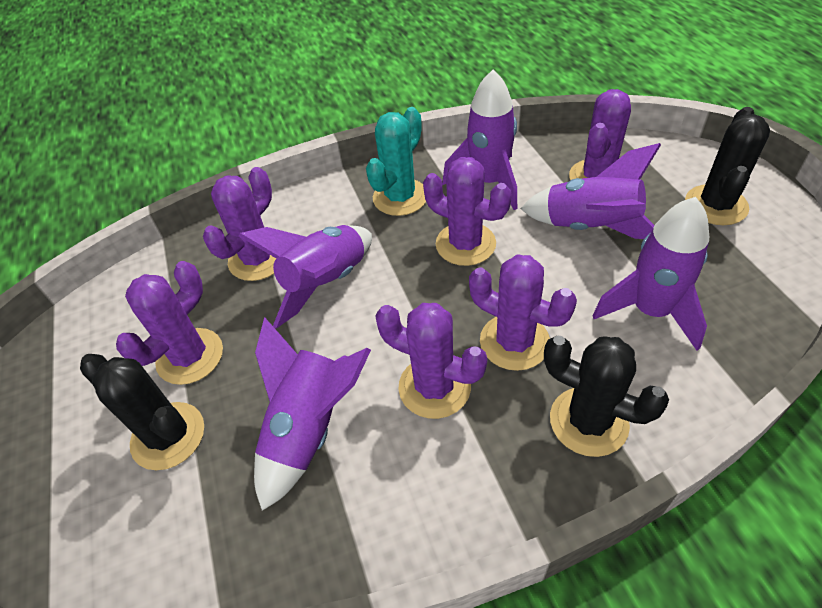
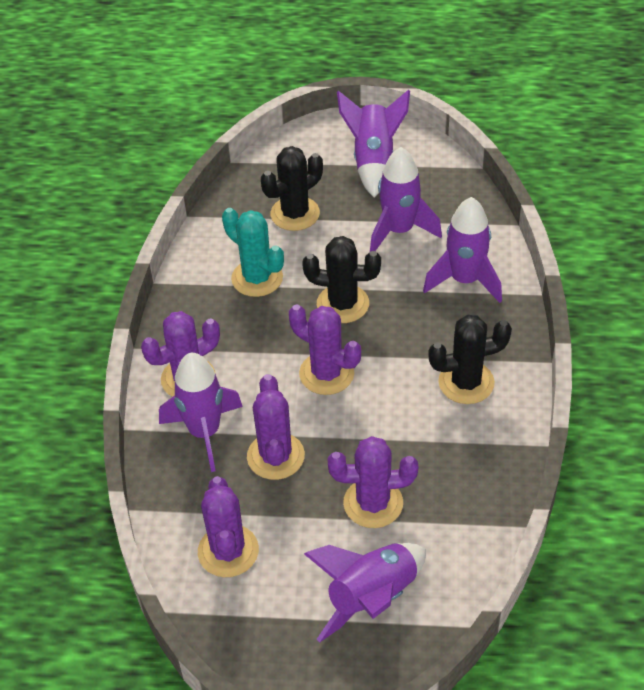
purple cactus: 6 -> 5

